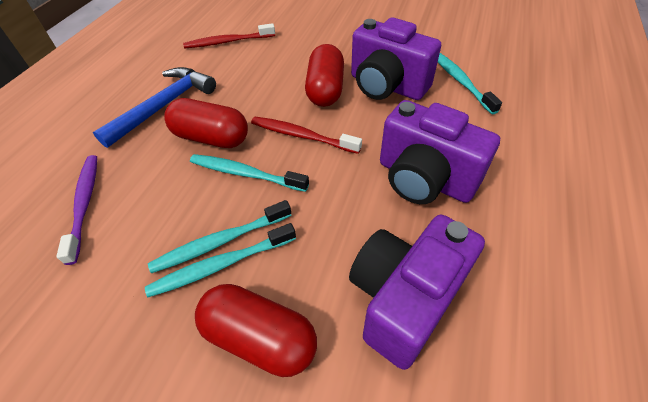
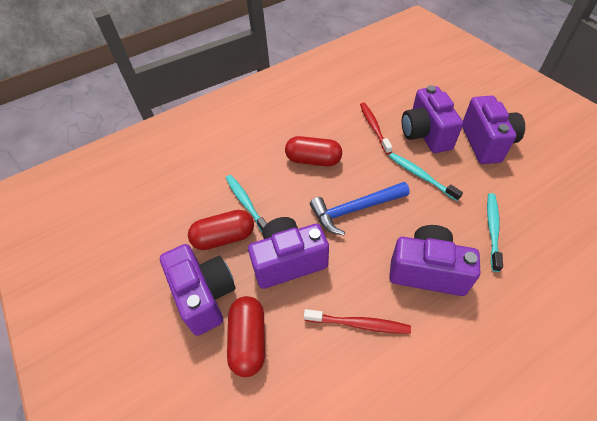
purple camera: 3 -> 5
purple toothbrush: 1 -> 0
turquoise toothbrush: 4 -> 3

